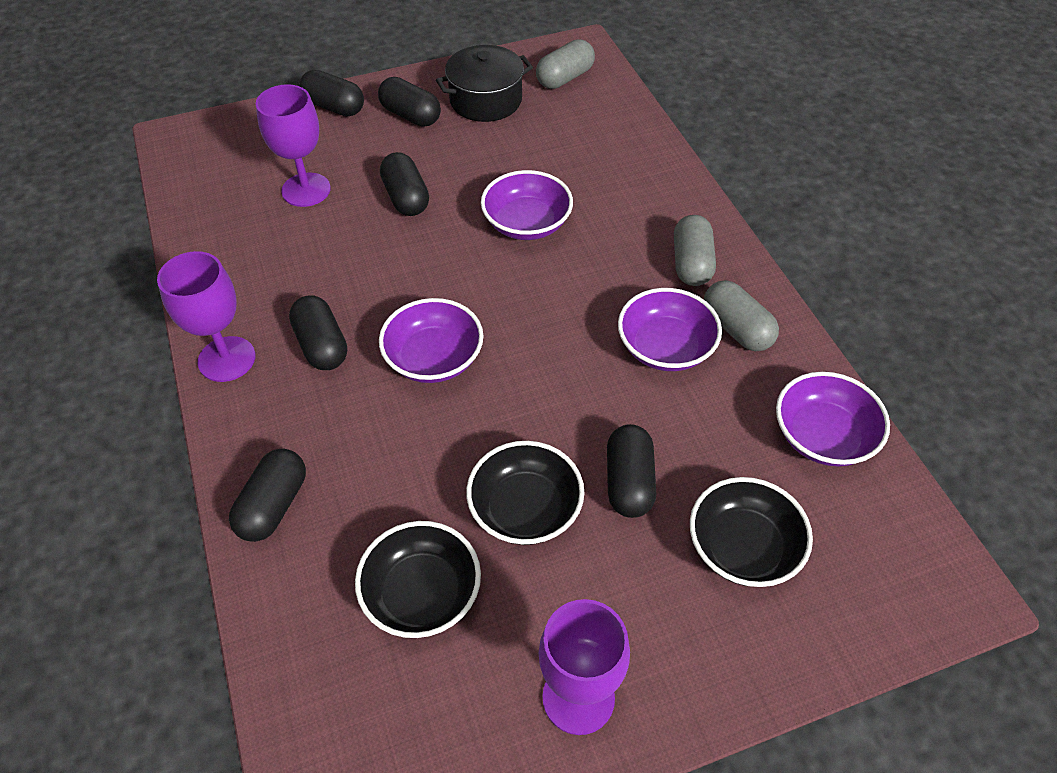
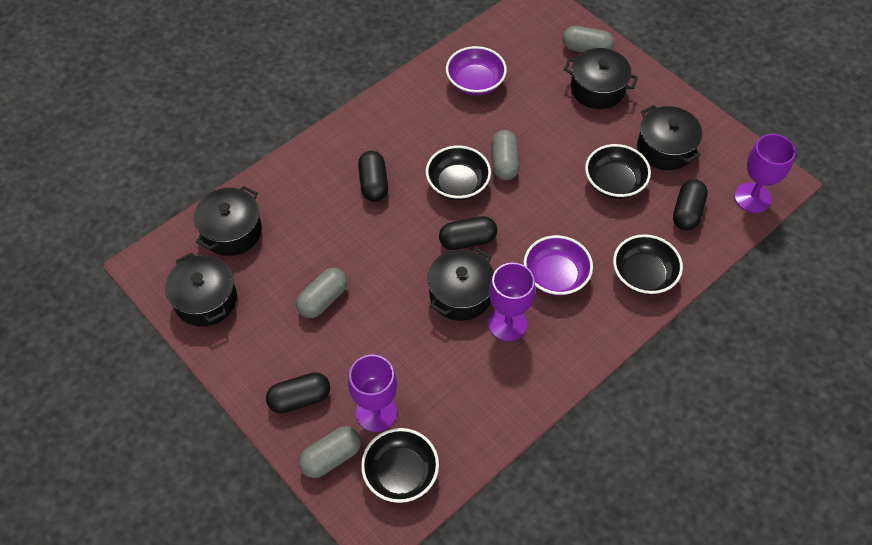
black bowl: 3 -> 4
black capsule: 6 -> 4
black pot: 1 -> 5
grey capsule: 3 -> 4
purple bowl: 4 -> 2

